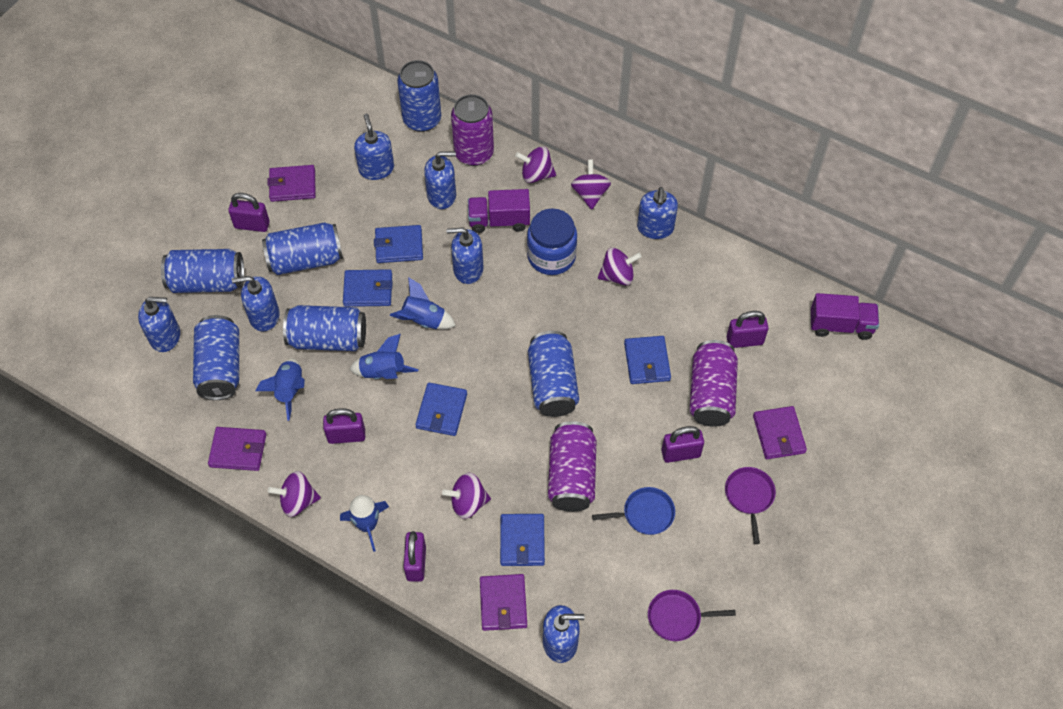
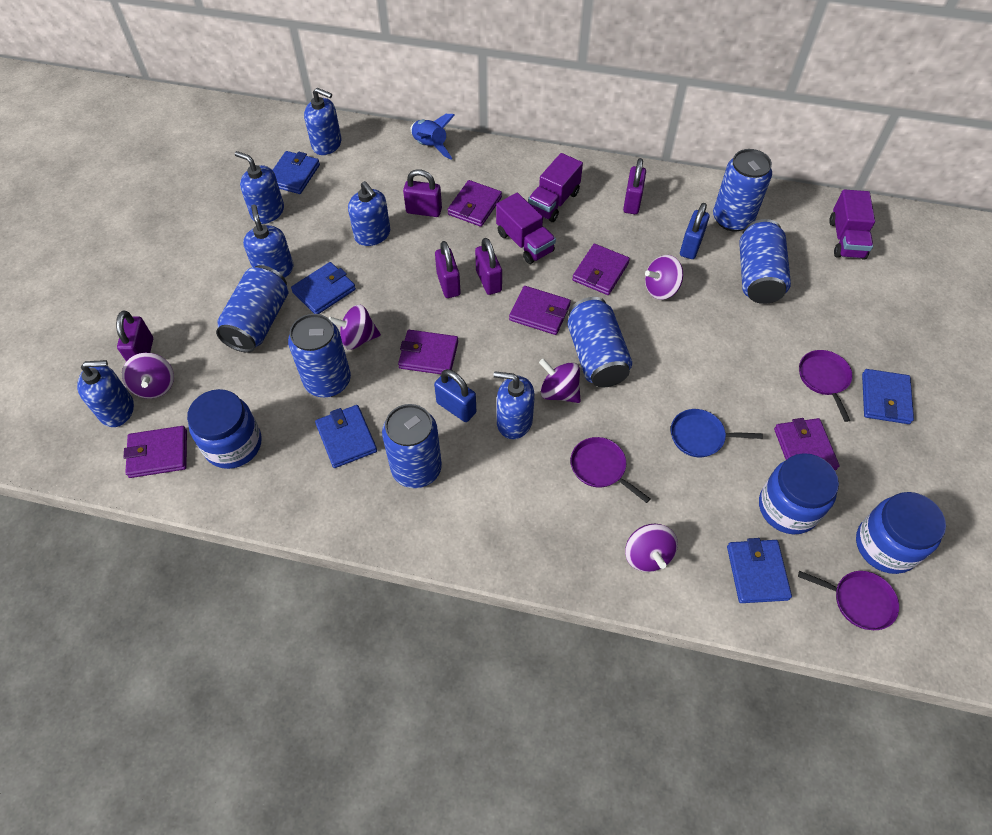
blue jar: 1 -> 3
blue padlock: 0 -> 2
blue rocket: 4 -> 1
blue soap dispenser: 7 -> 6
purple can: 3 -> 0
purple pan: 2 -> 3
purple truck: 2 -> 3
purple wallet: 4 -> 6

